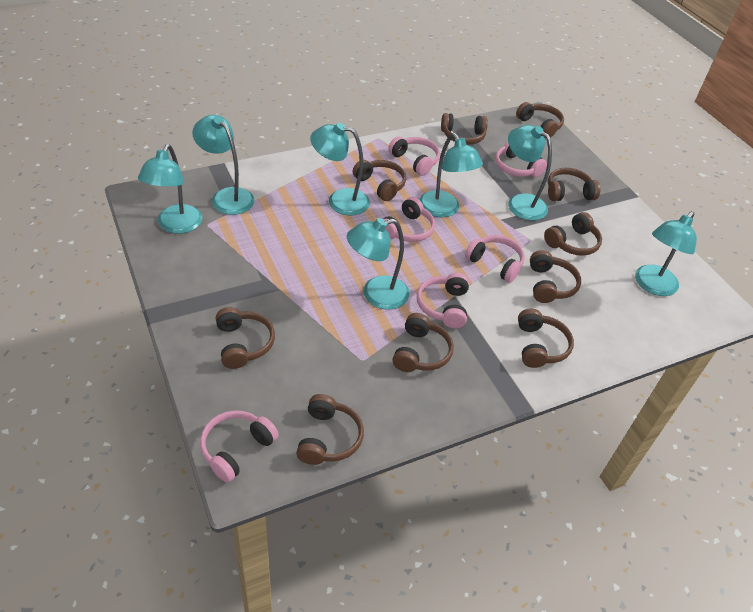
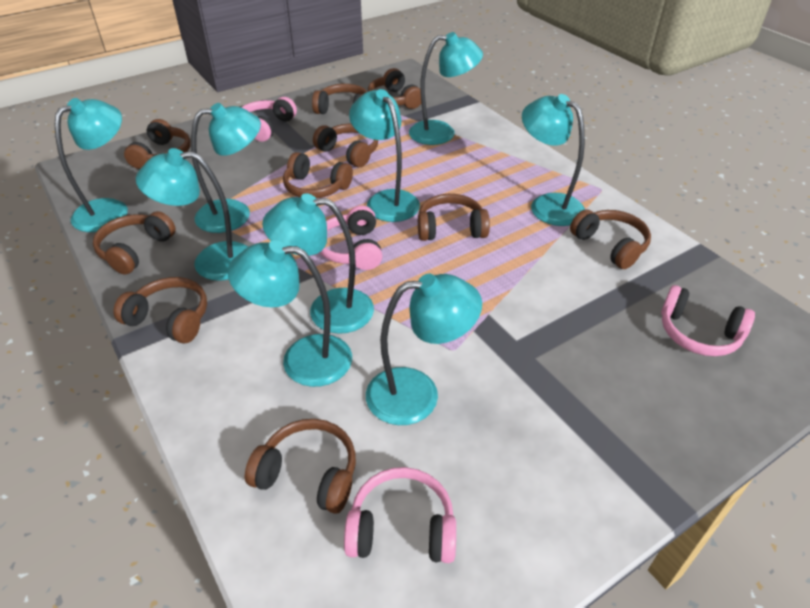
pink headphones: 6 -> 4
turquoise lamp: 7 -> 9

